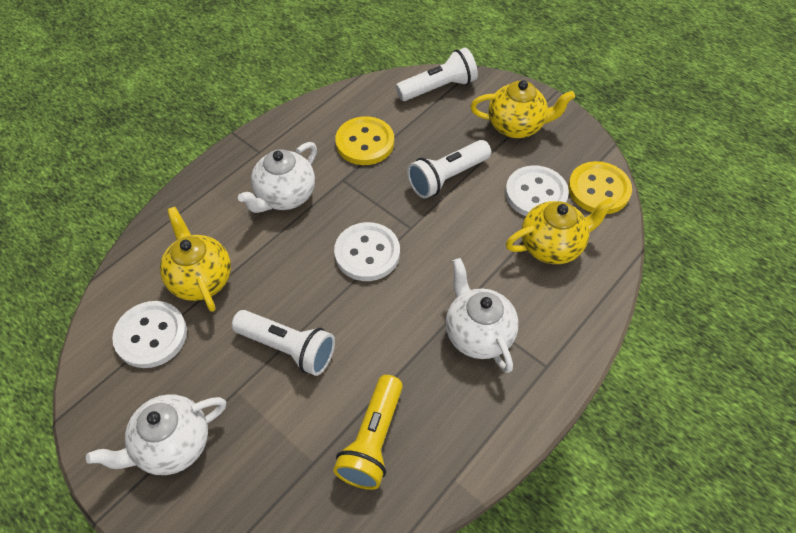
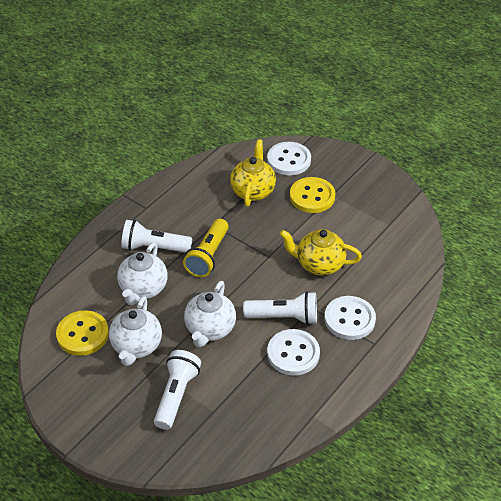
yellow teapot: 3 -> 2

